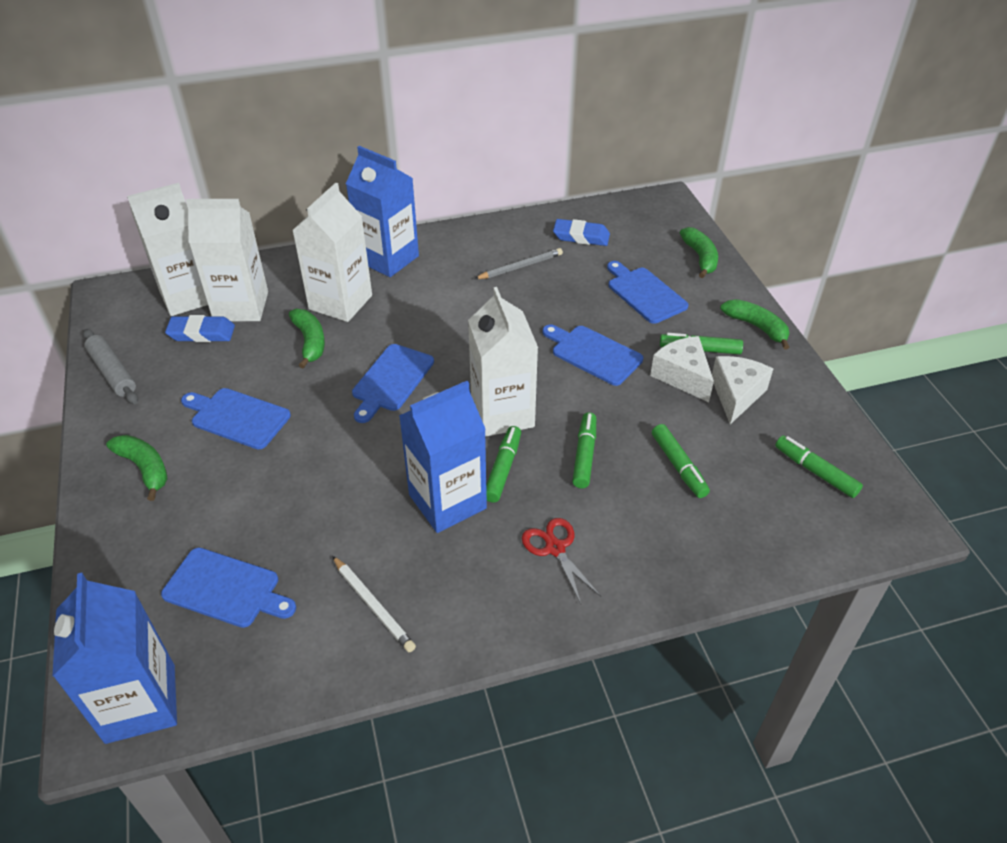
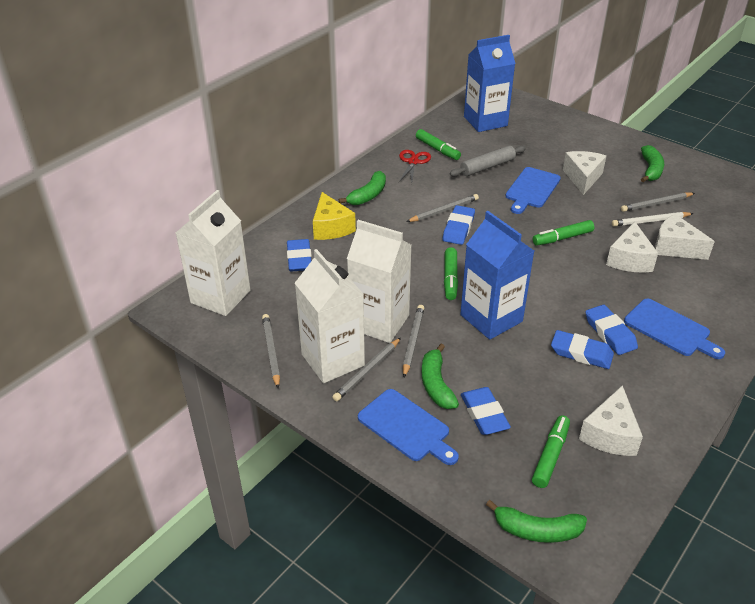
blue carton: 3 -> 2
blue cutting board: 5 -> 3
blue eraser: 2 -> 5
green marker: 5 -> 4
grey pencil: 1 -> 5
white carton: 4 -> 3
white cheese: 2 -> 4
yellow cheese: 0 -> 1

